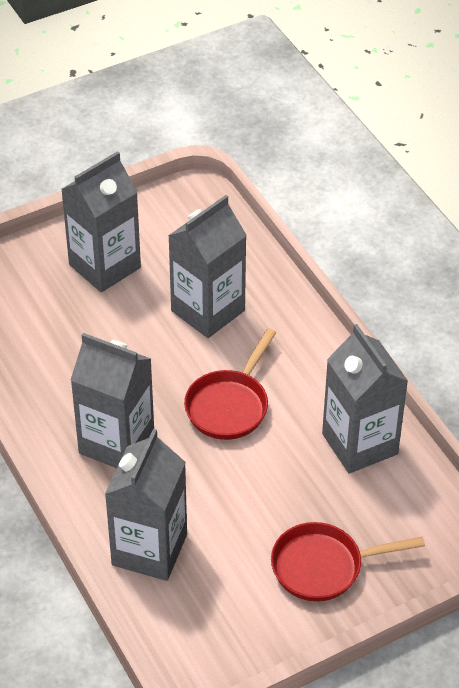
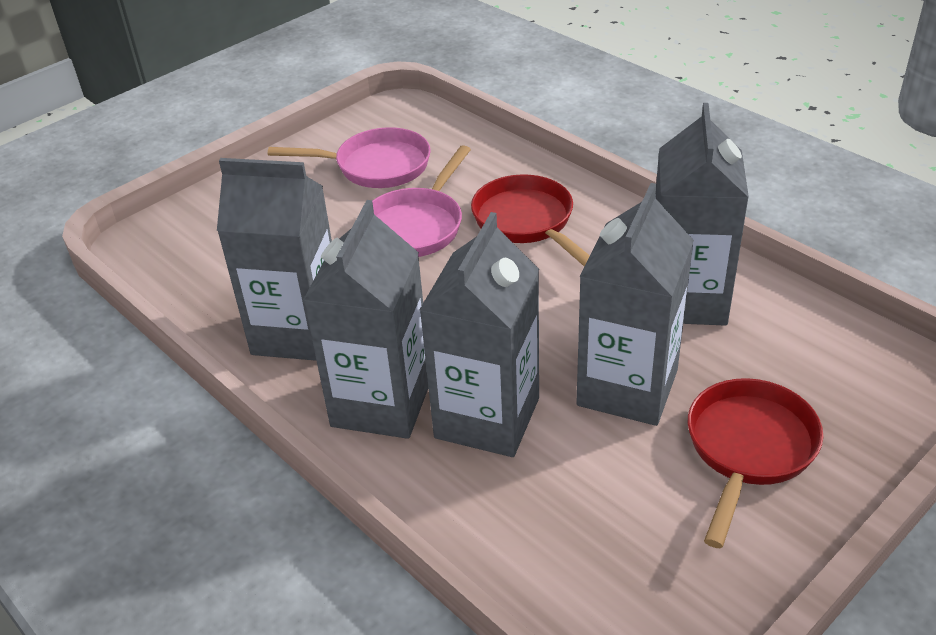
pink pan: 0 -> 2

